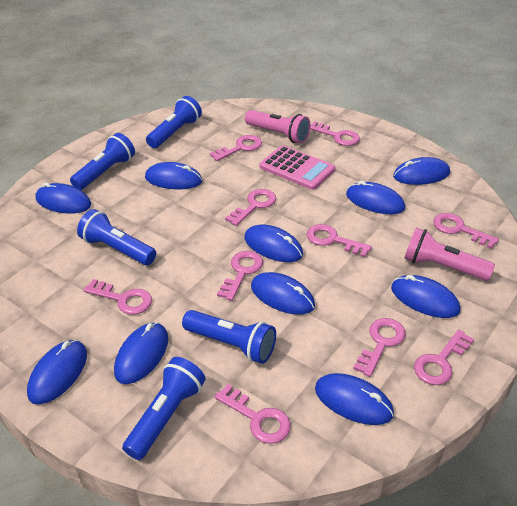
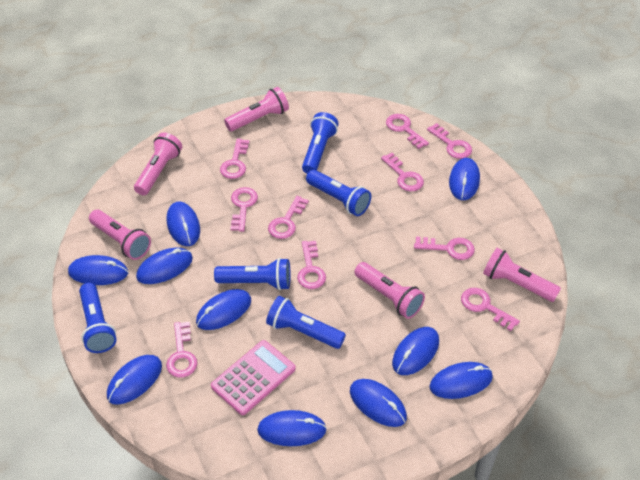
pink flashlight: 2 -> 5

